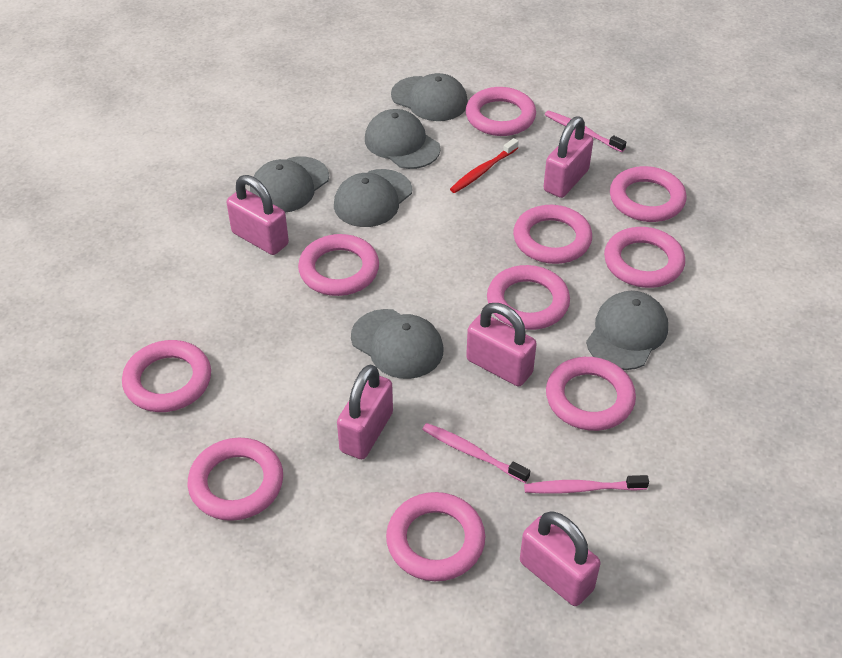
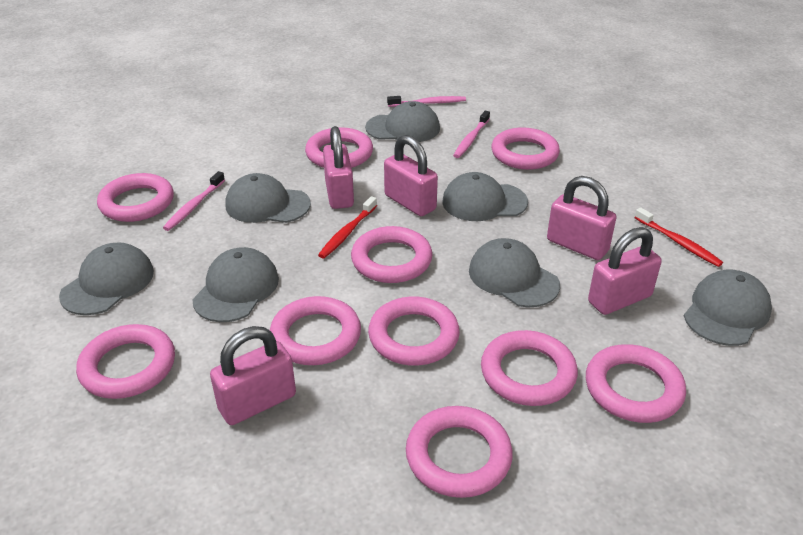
grey cap: 6 -> 7
red toothbrush: 1 -> 2

